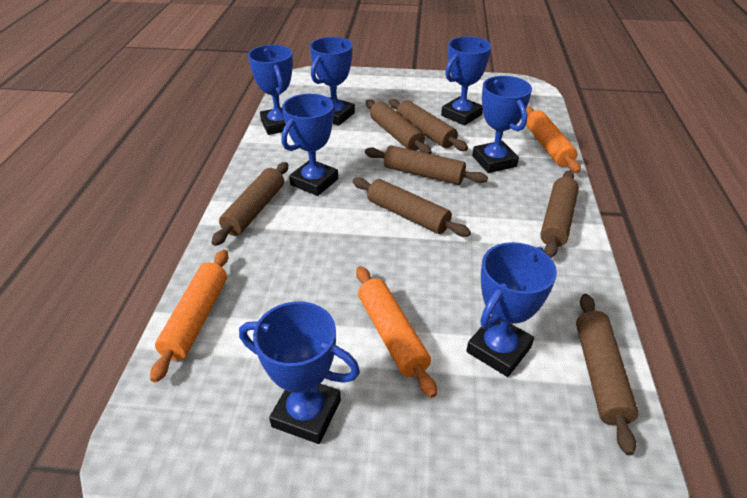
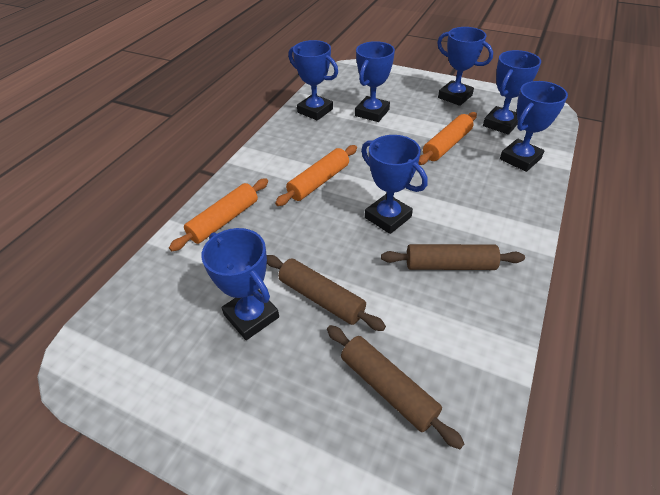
brown rolling pin: 7 -> 3

